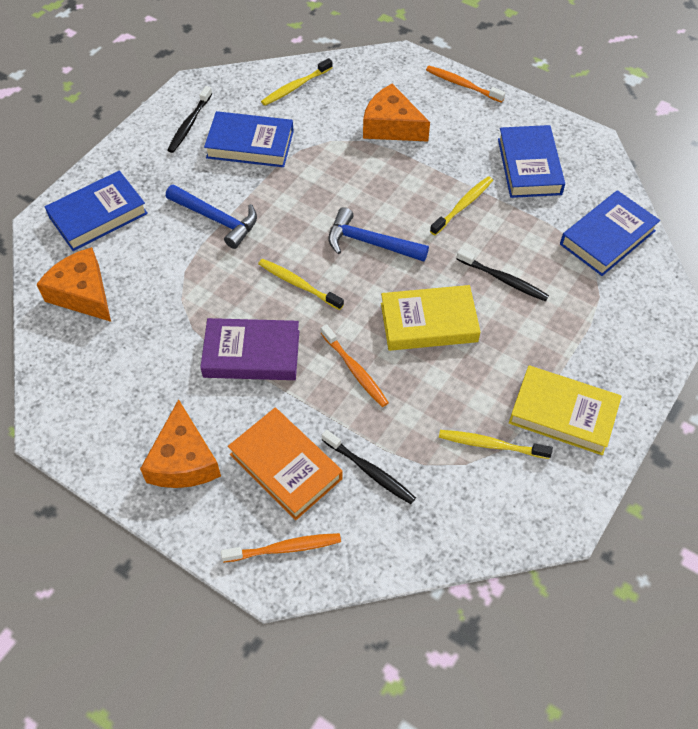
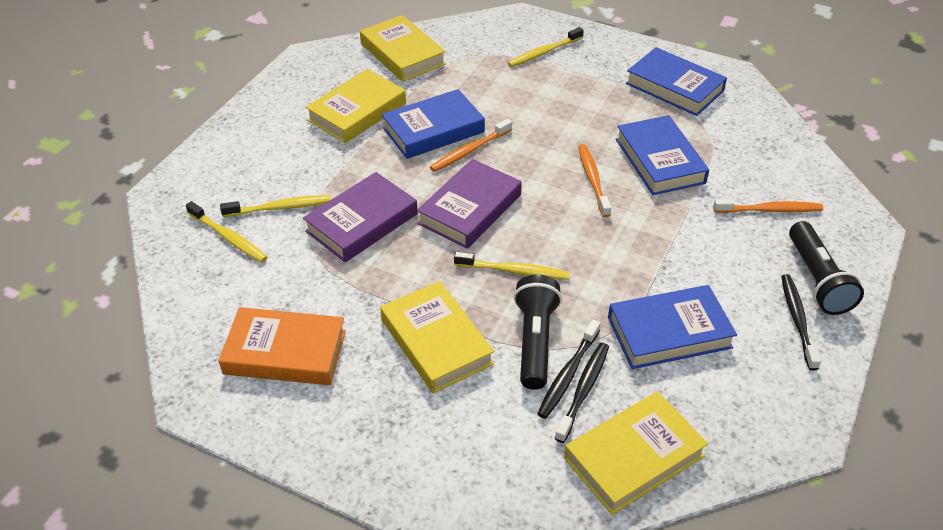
black flashlight: 0 -> 2
blue hammer: 2 -> 0
orange cheese: 3 -> 0
purple book: 1 -> 2
yellow book: 2 -> 4

